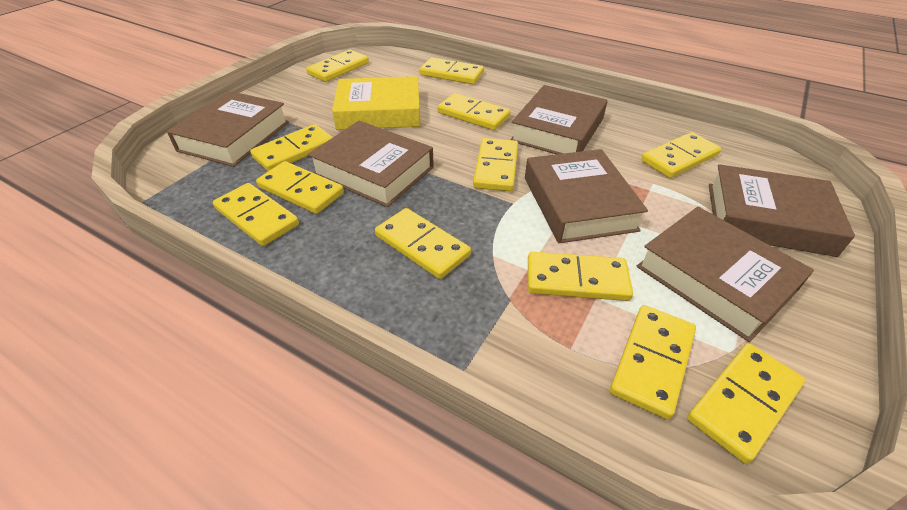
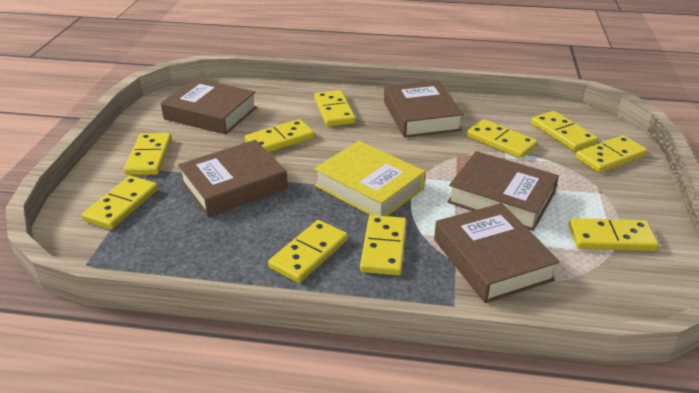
brown book: 6 -> 5
yellow domino: 12 -> 10

